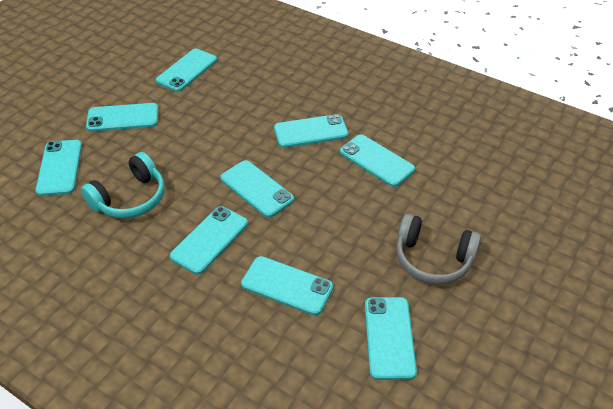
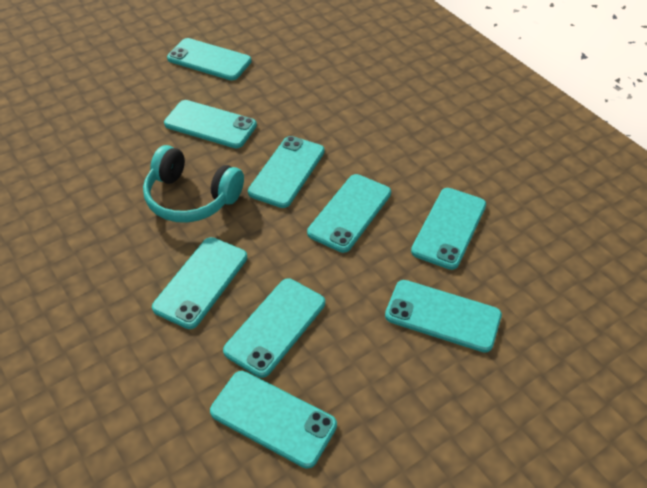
grey headphones: 1 -> 0

